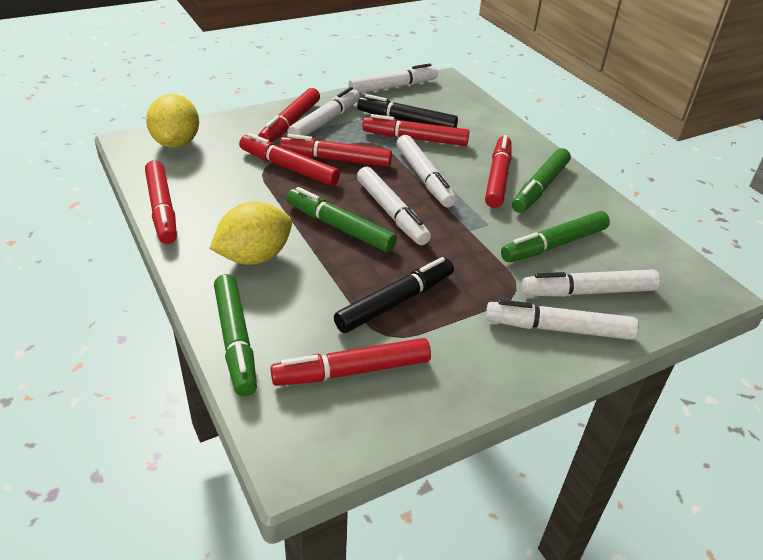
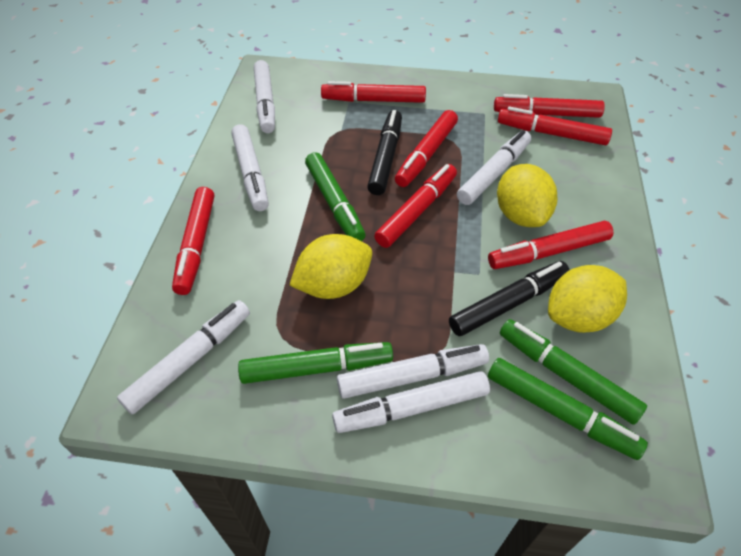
yellow lemon: 2 -> 3

